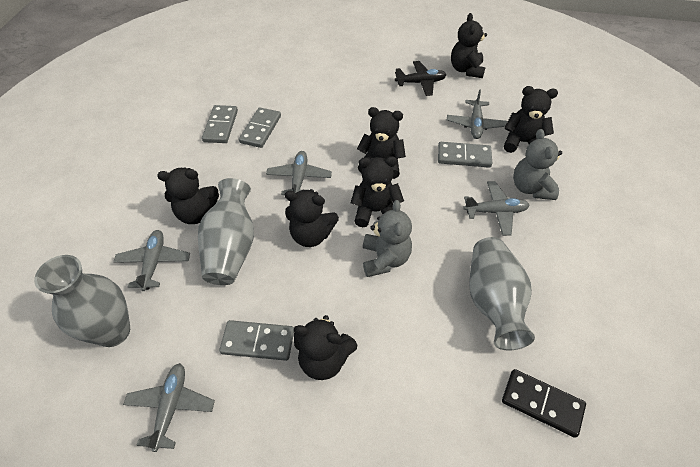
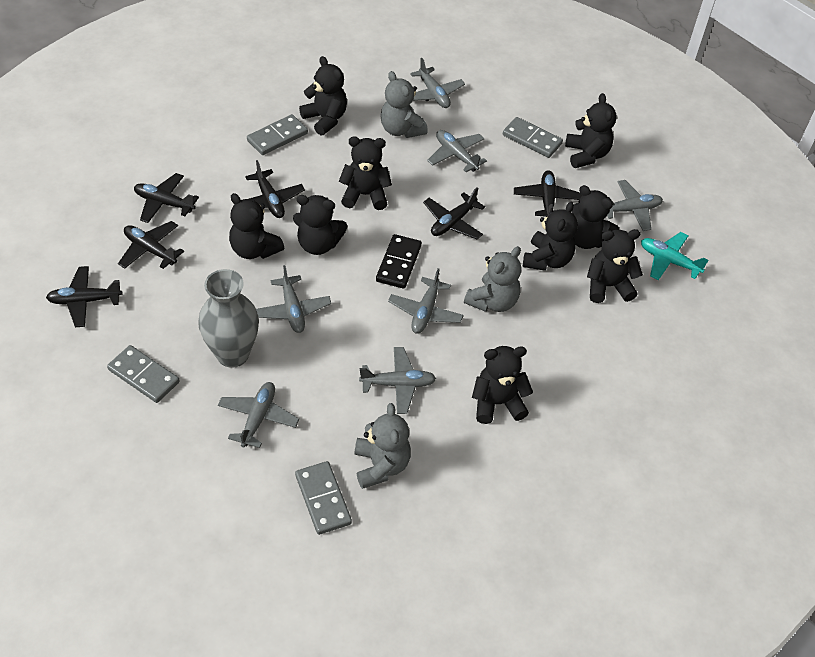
black plane: 1 -> 6
black teddy bear: 7 -> 9
grey plane: 5 -> 7
grey teddy bear: 2 -> 3
grey vase: 3 -> 1
turquoise plane: 0 -> 1

